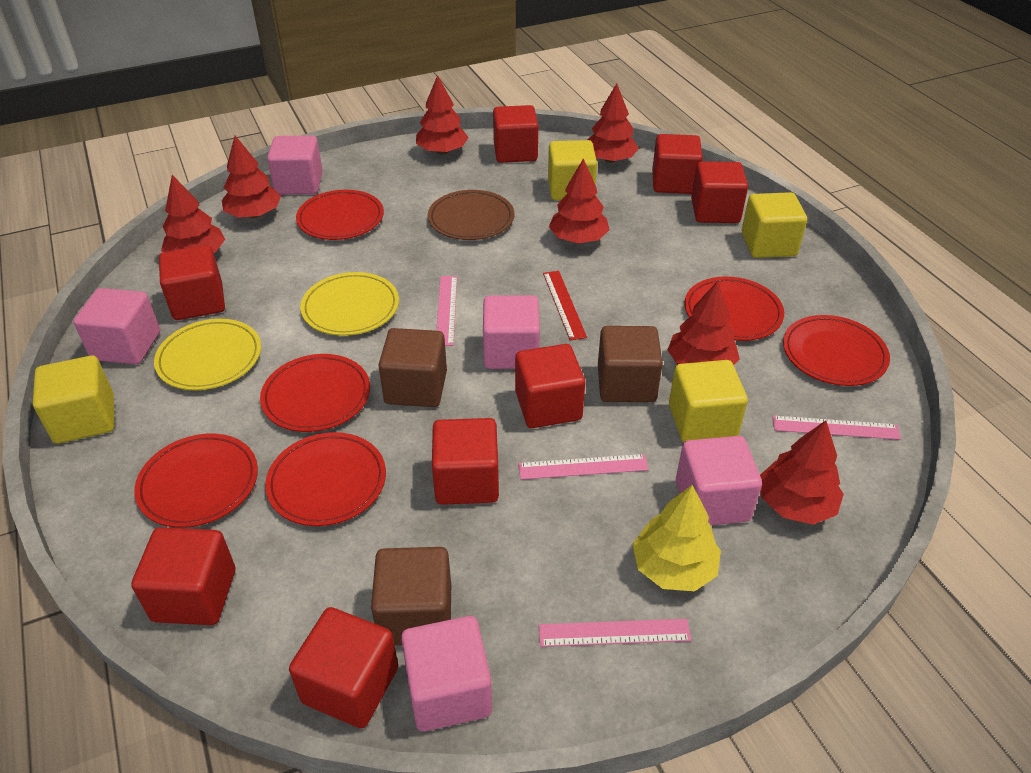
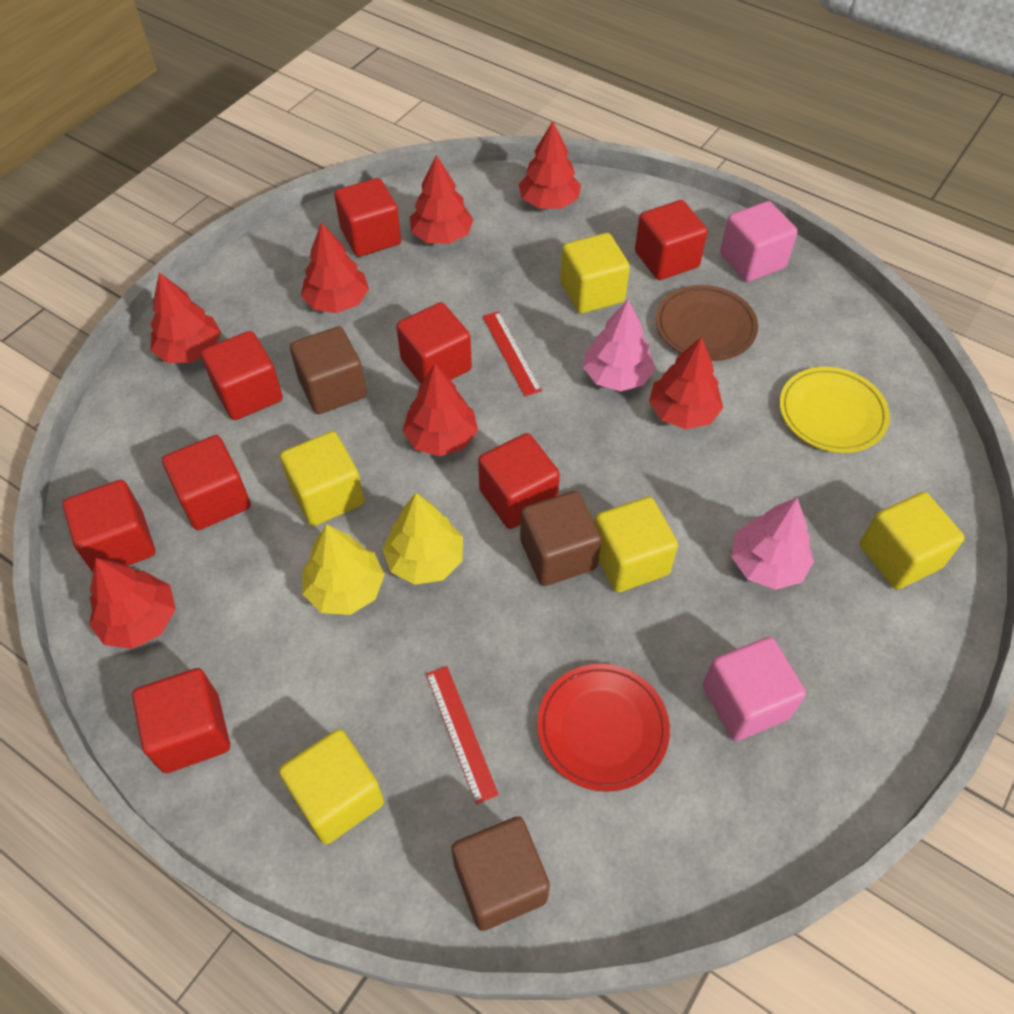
pink cube: 5 -> 2
pink ruler: 4 -> 0
pink tree: 0 -> 2
red plate: 6 -> 1
red ruler: 1 -> 2
yellow cube: 4 -> 5
yellow plate: 2 -> 1
yellow tree: 1 -> 2

